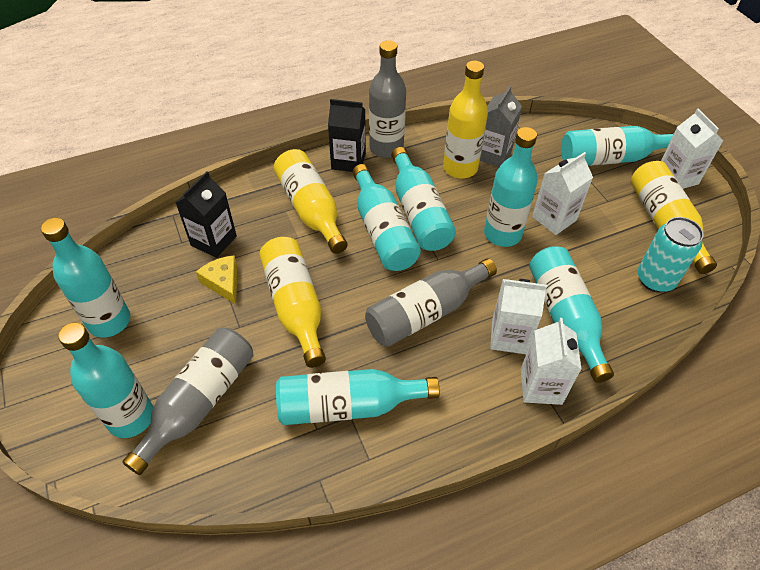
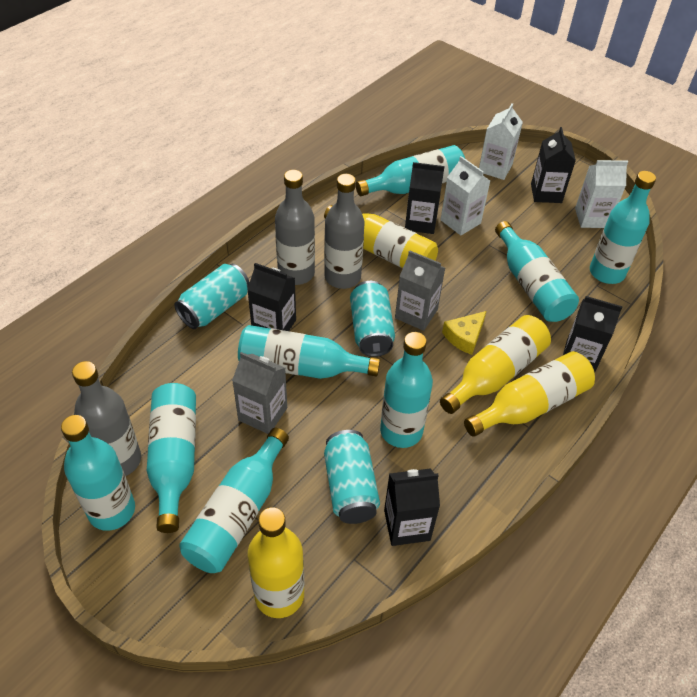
black carton: 2 -> 5
grey carton: 1 -> 2
turquoise can: 1 -> 3
white carton: 4 -> 3

